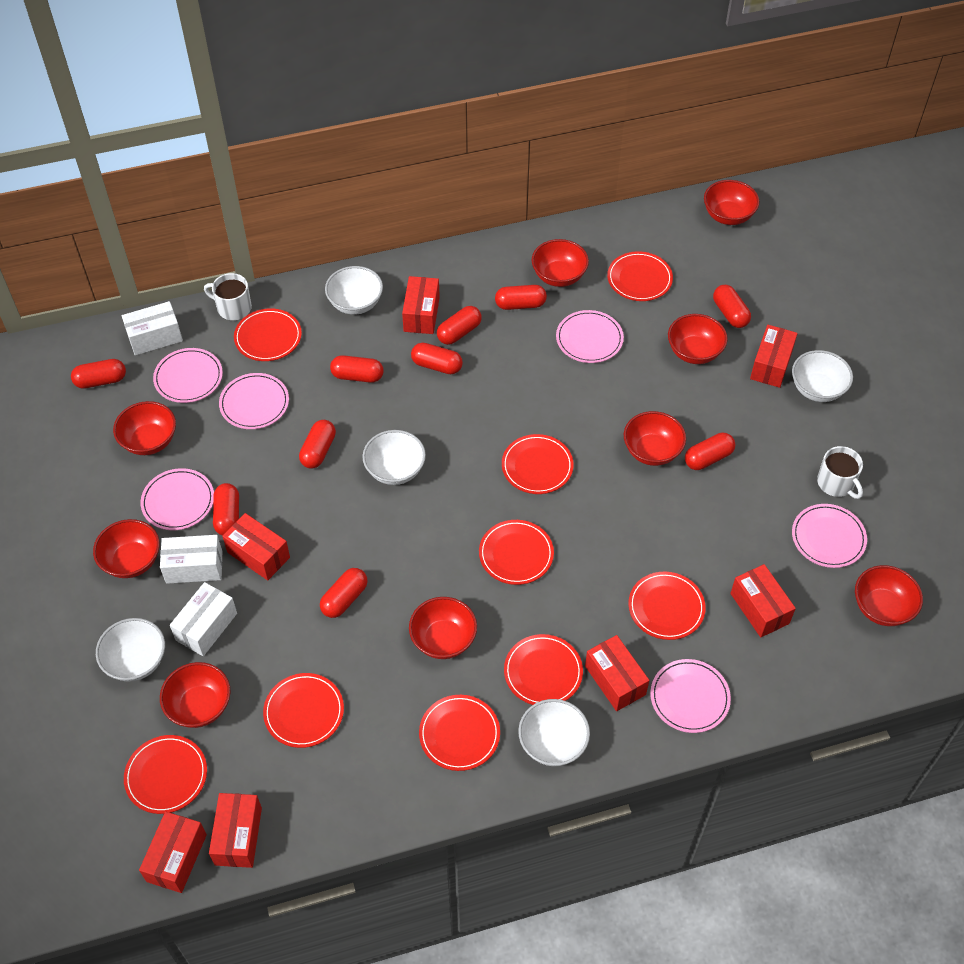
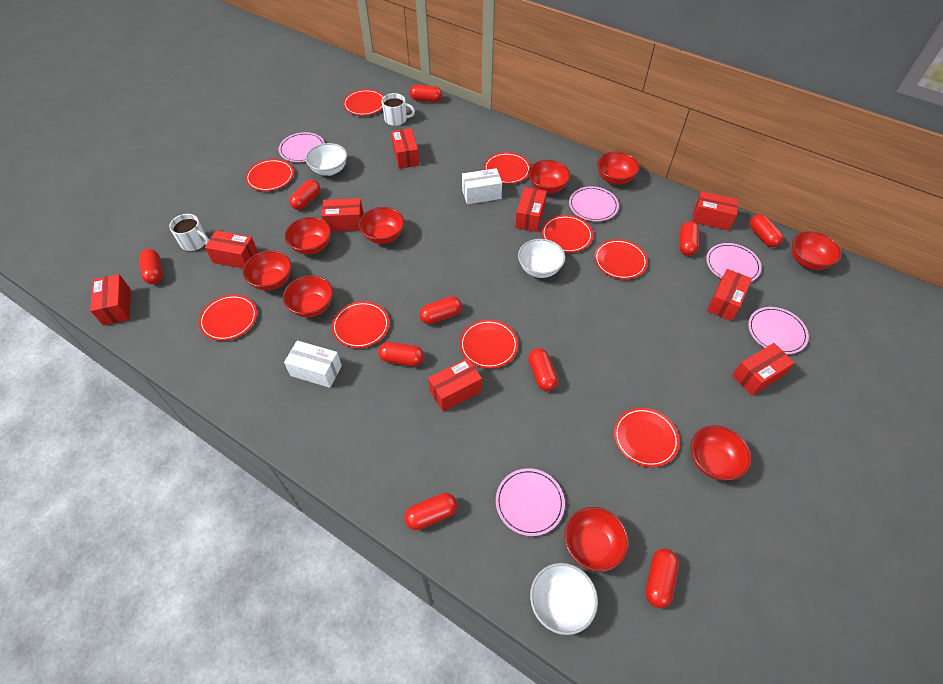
pink plate: 6 -> 5
red box: 7 -> 9
white bowl: 5 -> 3
white box: 3 -> 2

